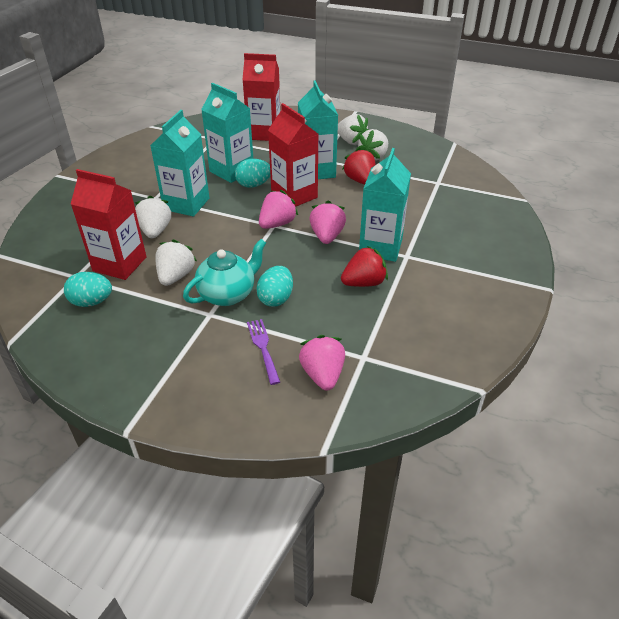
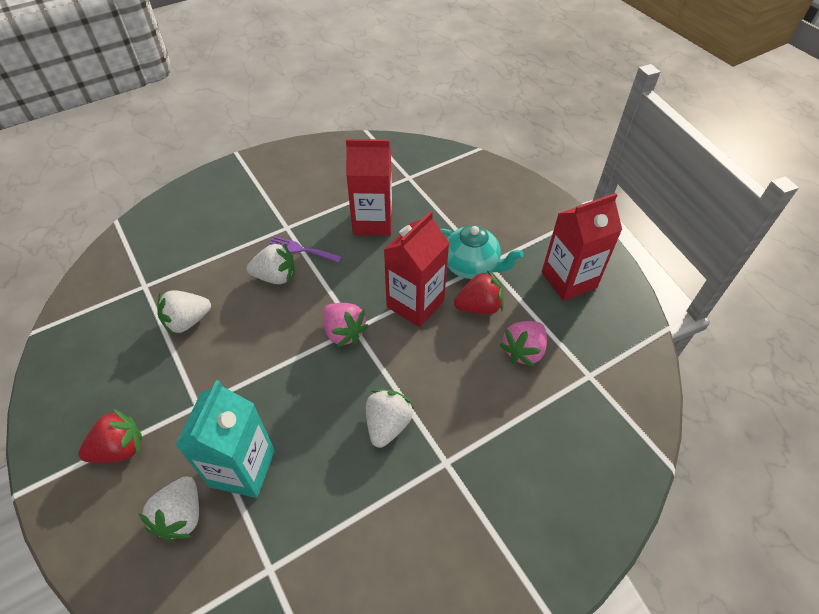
pink strawberry: 3 -> 2
turquoise carton: 4 -> 1
turquoise egg: 3 -> 0

